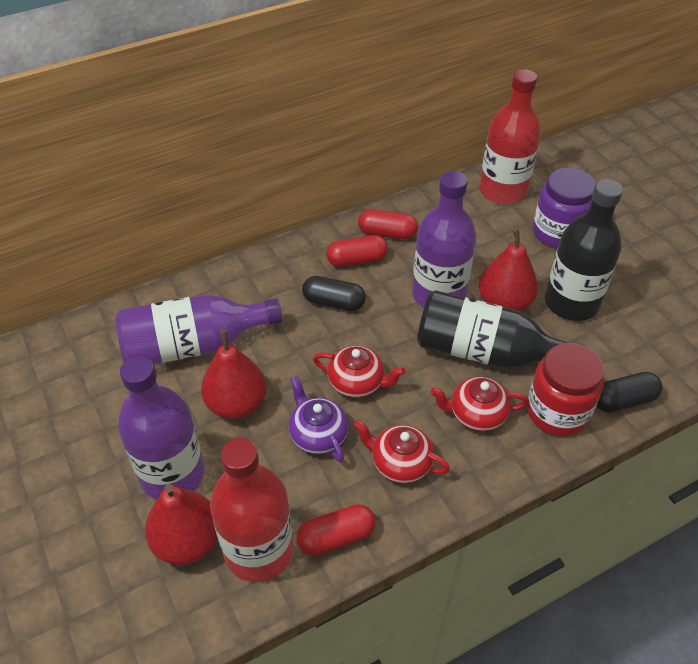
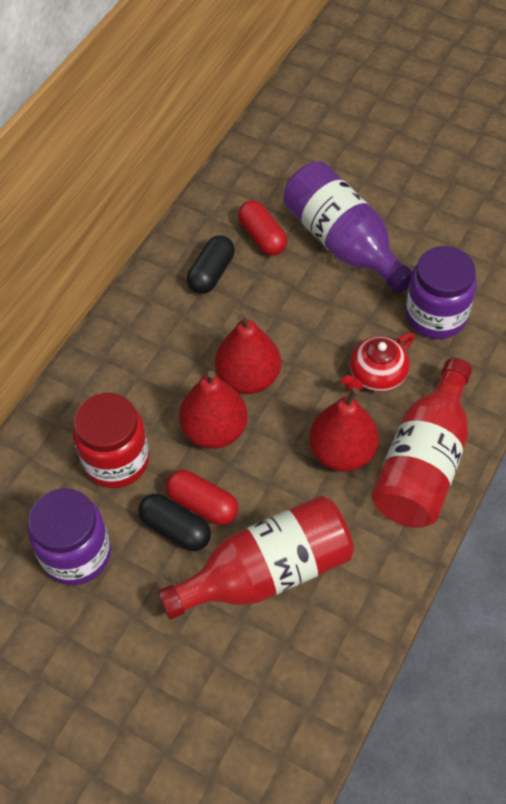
black bottle: 2 -> 0
purple bottle: 3 -> 1
purple jar: 1 -> 2
purple teapot: 1 -> 0
red capsule: 3 -> 2
red teapot: 3 -> 1

